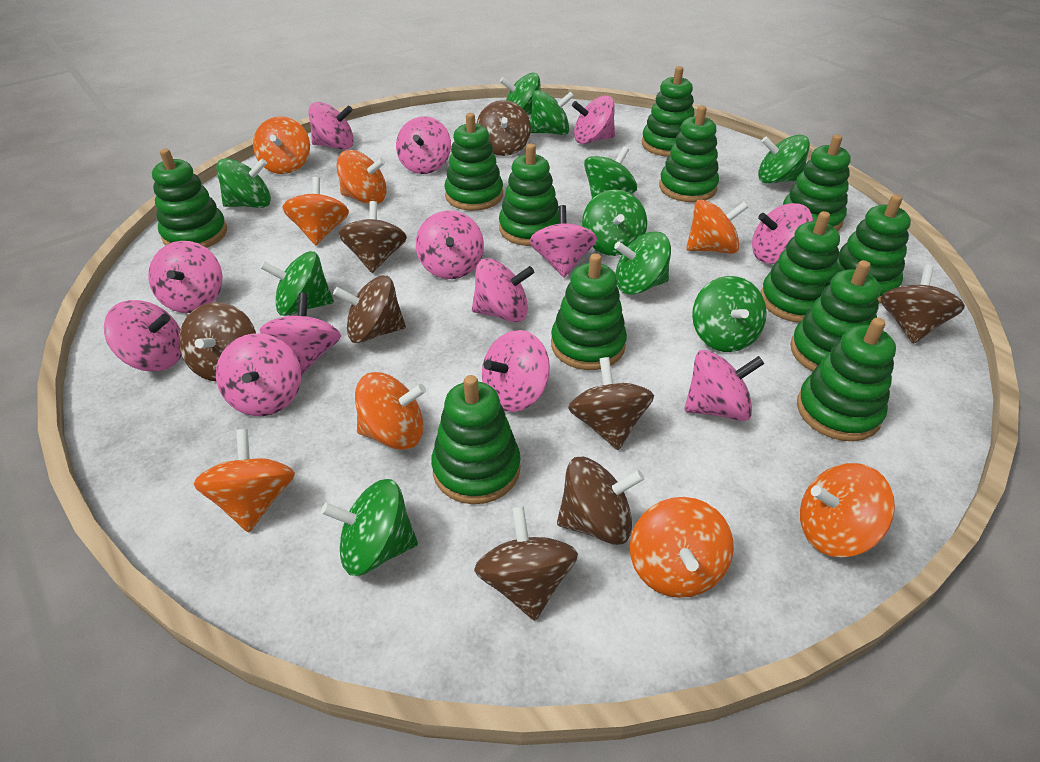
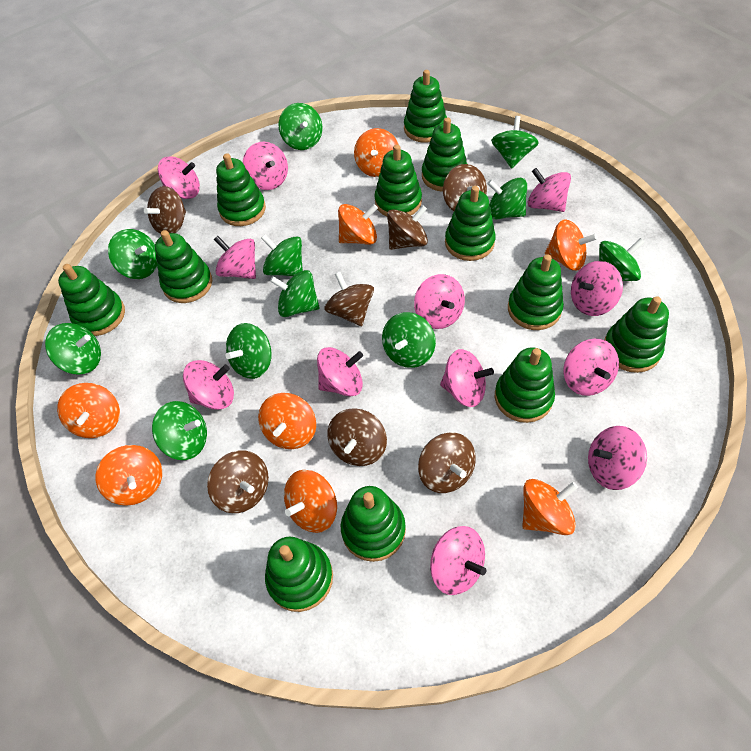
brown spinning top: 8 -> 7
green spinning top: 10 -> 11
pink spinning top: 13 -> 12

